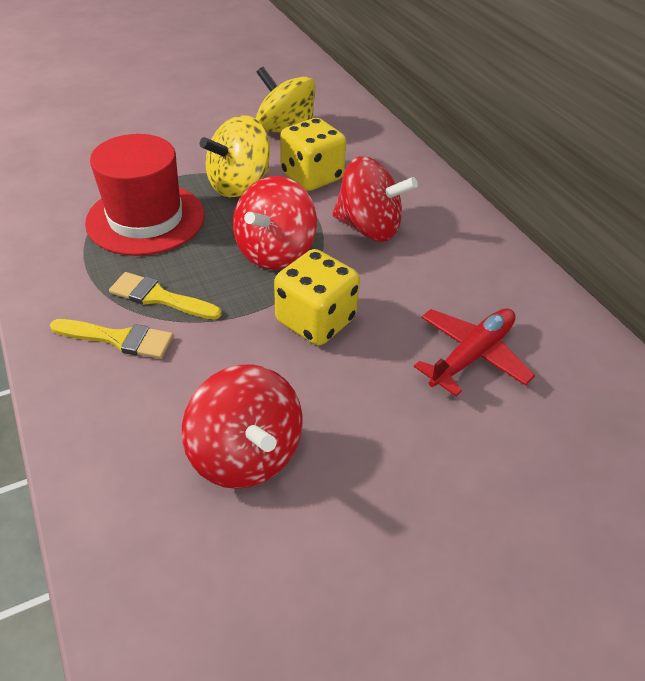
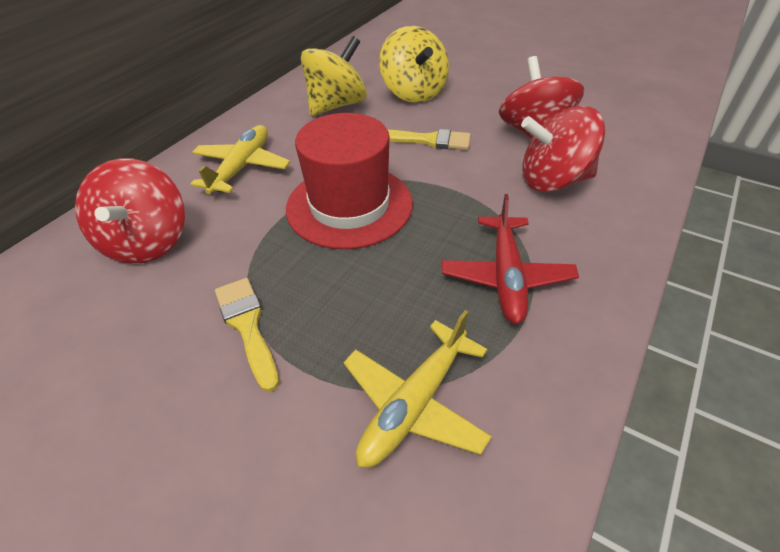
yellow dice: 2 -> 0
yellow plane: 0 -> 2

